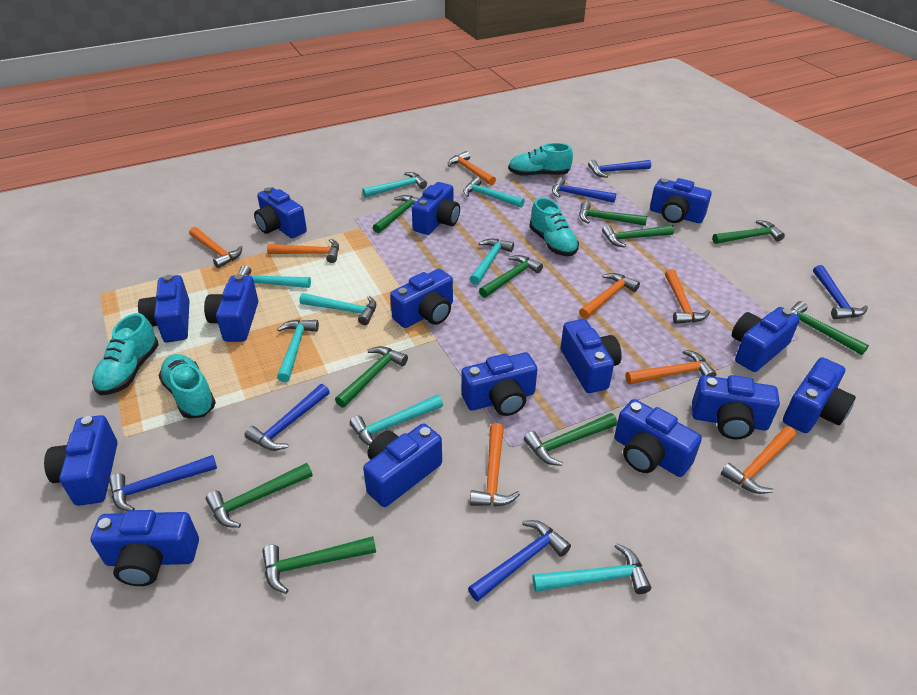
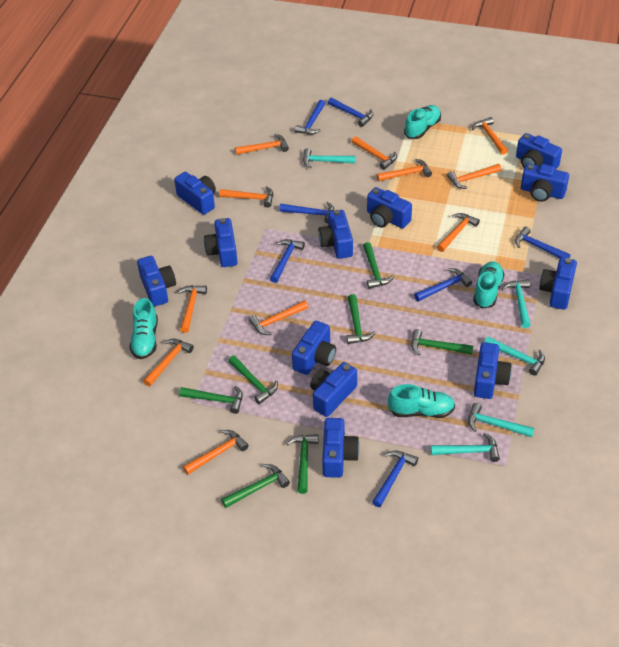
blue camera: 15 -> 12
blue hammer: 6 -> 7
green hammer: 10 -> 7
orange hammer: 8 -> 11
turquoise hammer: 8 -> 5

